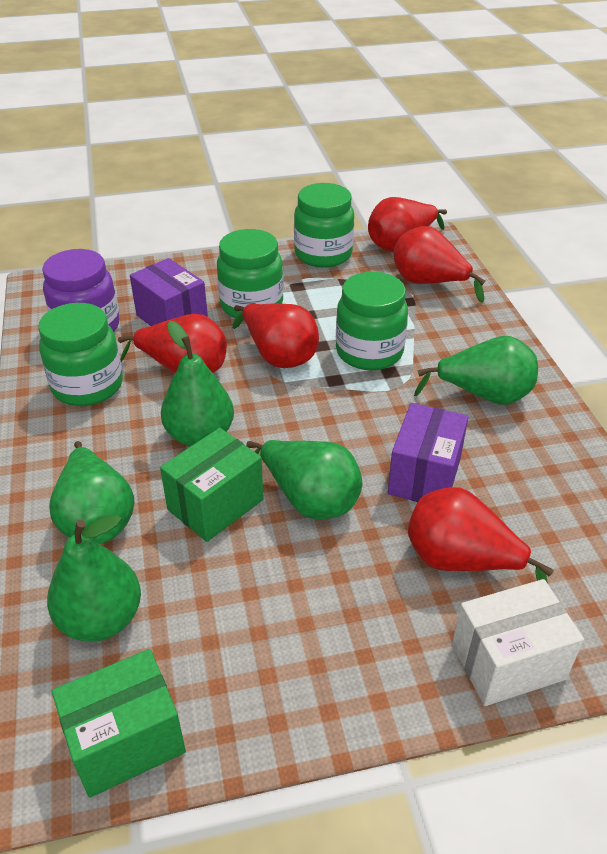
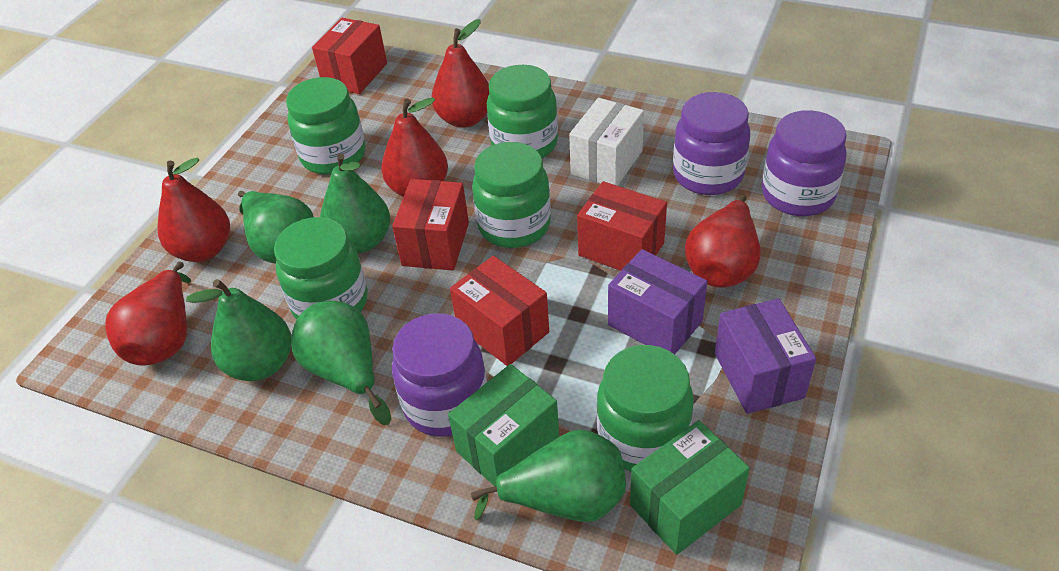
green jar: 4 -> 5
purple jar: 1 -> 3
red box: 0 -> 4

